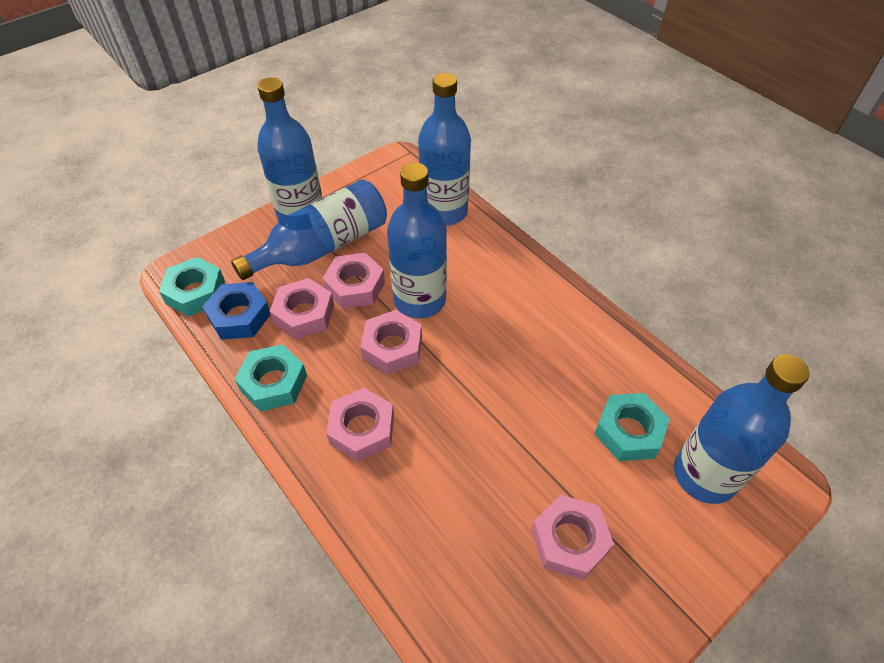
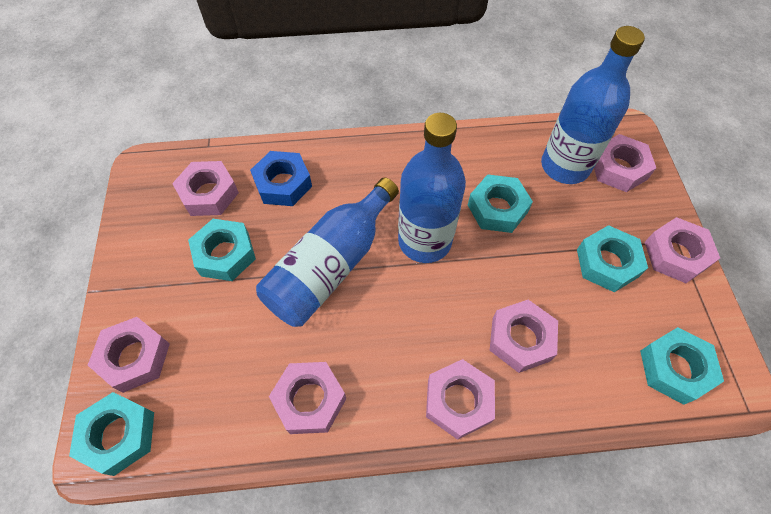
blue bottle: 5 -> 3
pink nut: 5 -> 7
turquoise nut: 3 -> 5

